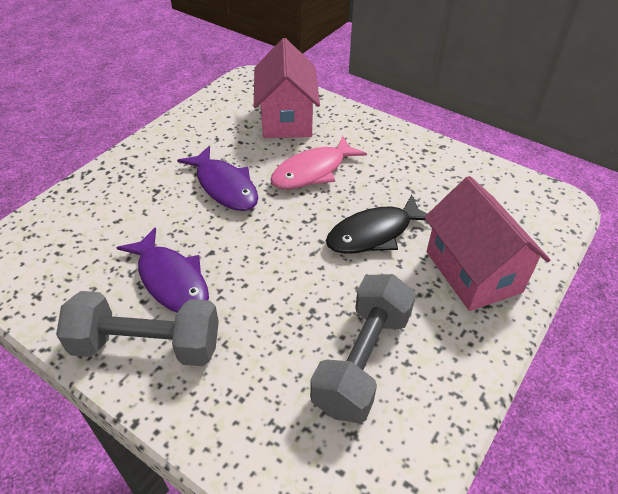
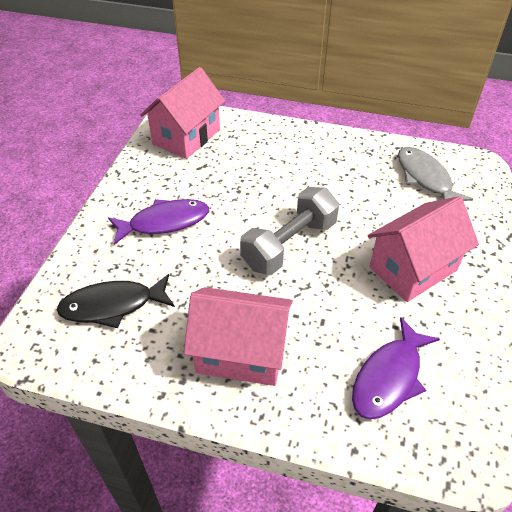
grey dumbbell: 2 -> 1
grey fish: 0 -> 1
pink fish: 1 -> 0
pink house: 2 -> 3

